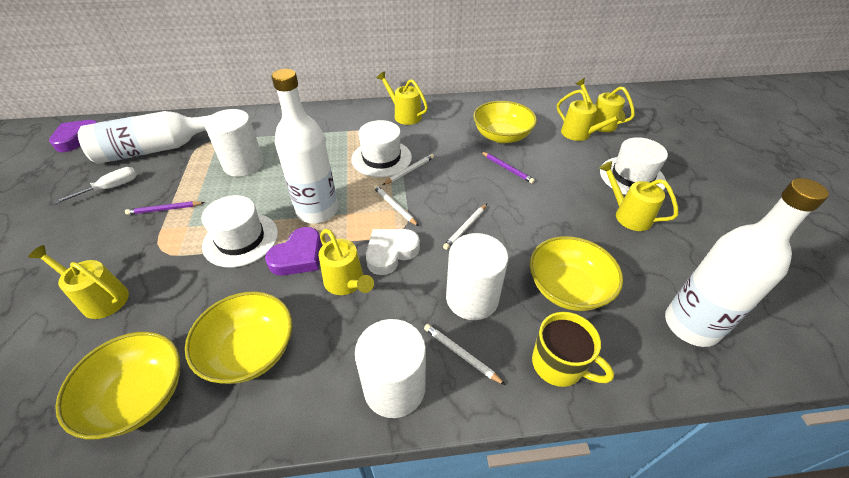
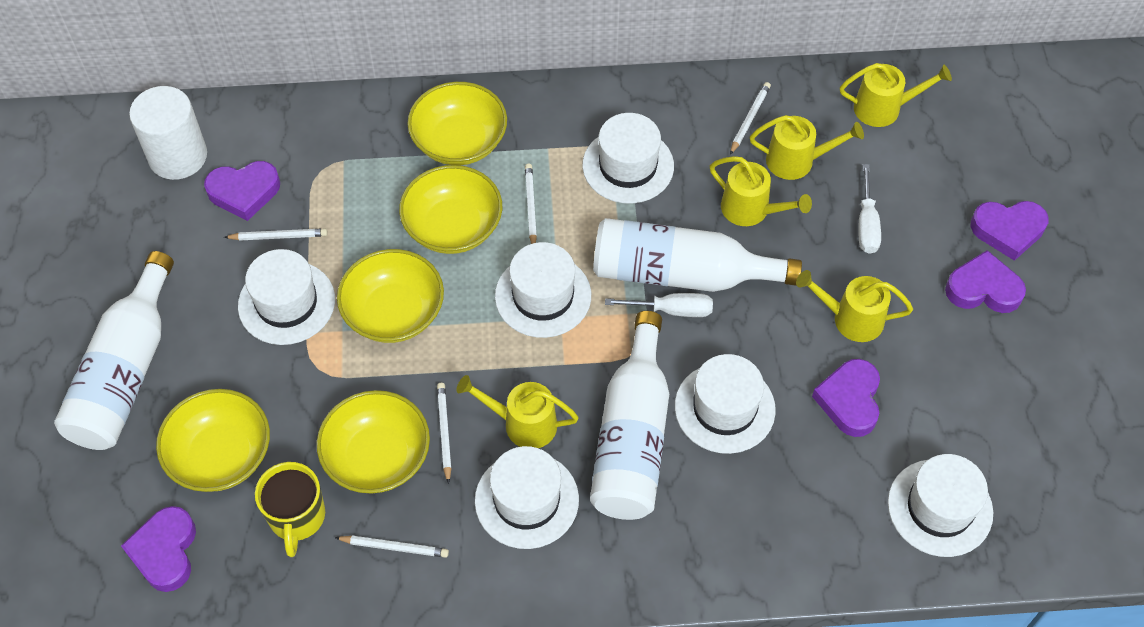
purple heart: 2 -> 5
purple pencil: 2 -> 0
white cylinder: 3 -> 1
white hat: 3 -> 6
white heart: 1 -> 0
white pencil: 4 -> 5
white screwdriver: 1 -> 2
yellow bowl: 4 -> 5
yellow watering can: 6 -> 5

